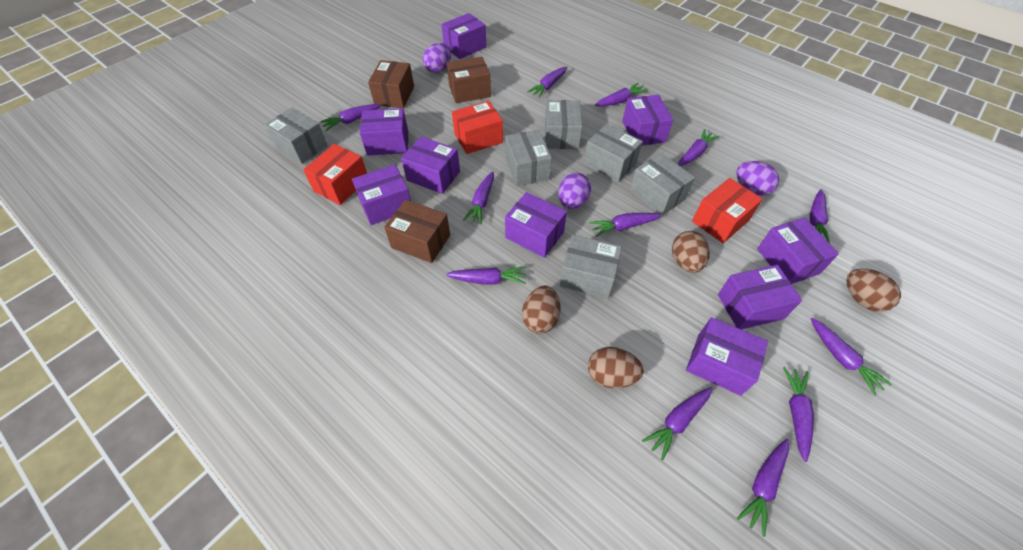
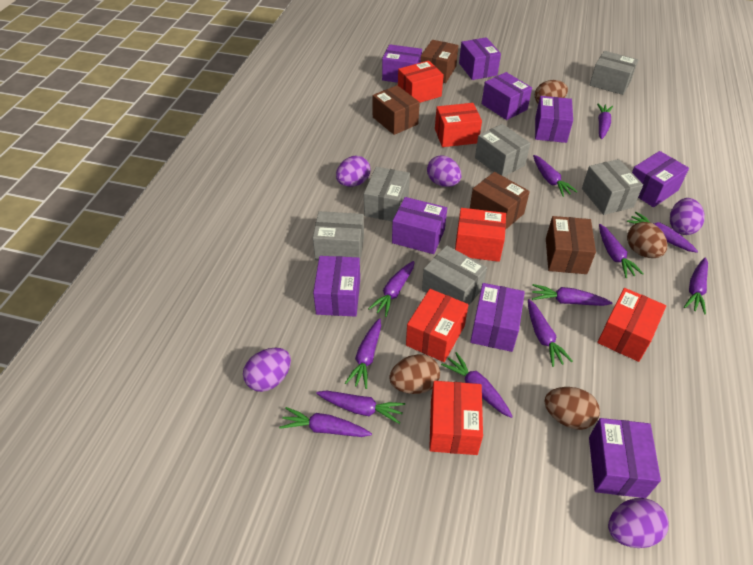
brown box: 3 -> 4
purple egg: 3 -> 5
red box: 3 -> 6

